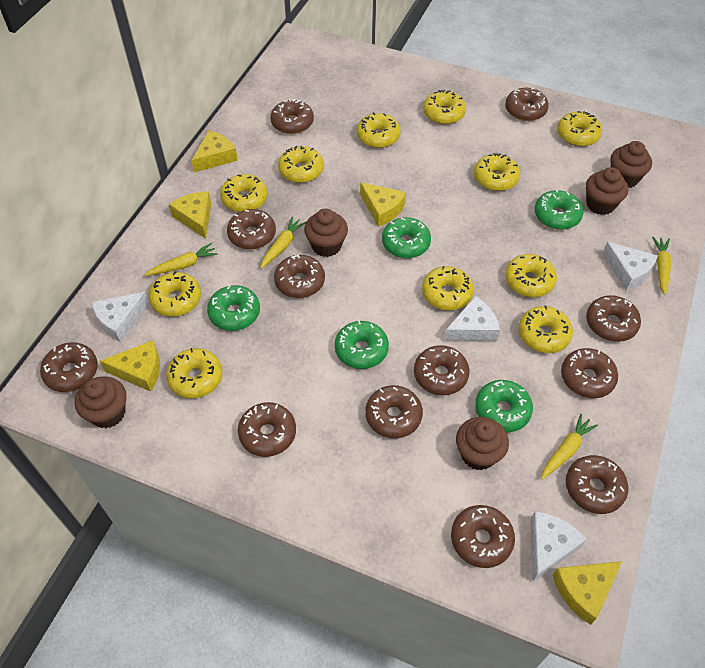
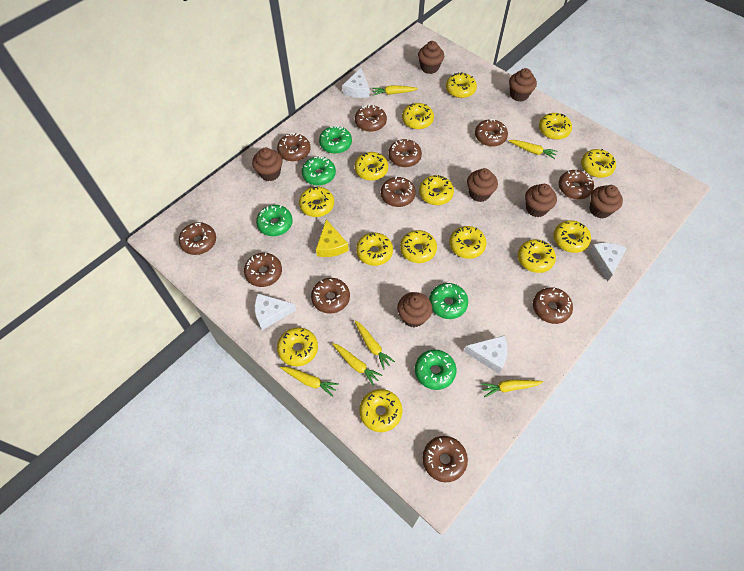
brown cupcake: 5 -> 7
brown donut: 12 -> 11
yellow carrot: 4 -> 6
yellow cheese: 5 -> 1
yellow donut: 11 -> 14

